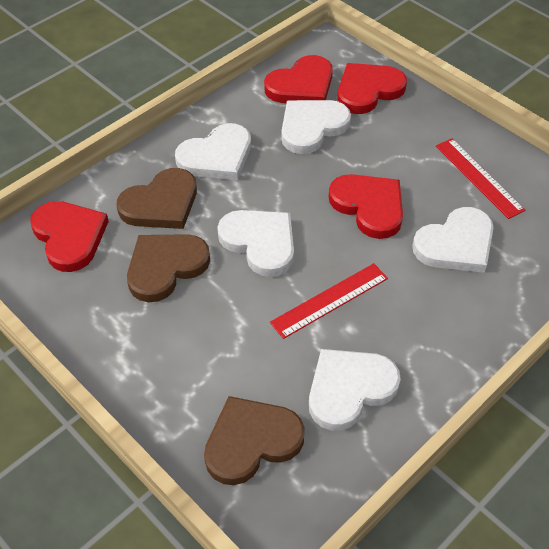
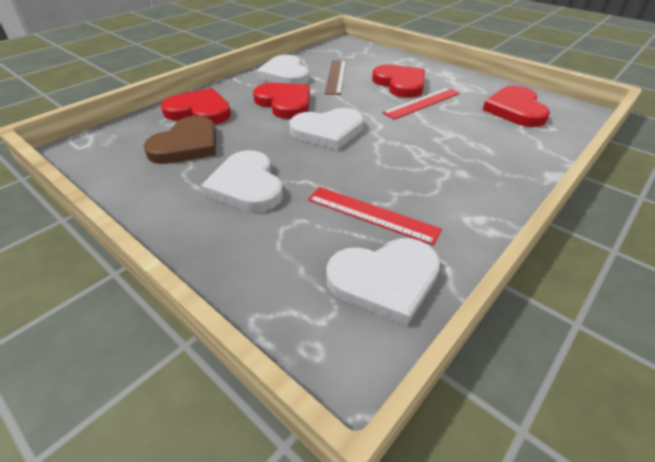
brown heart: 3 -> 1
brown ruler: 0 -> 1
white heart: 5 -> 4

